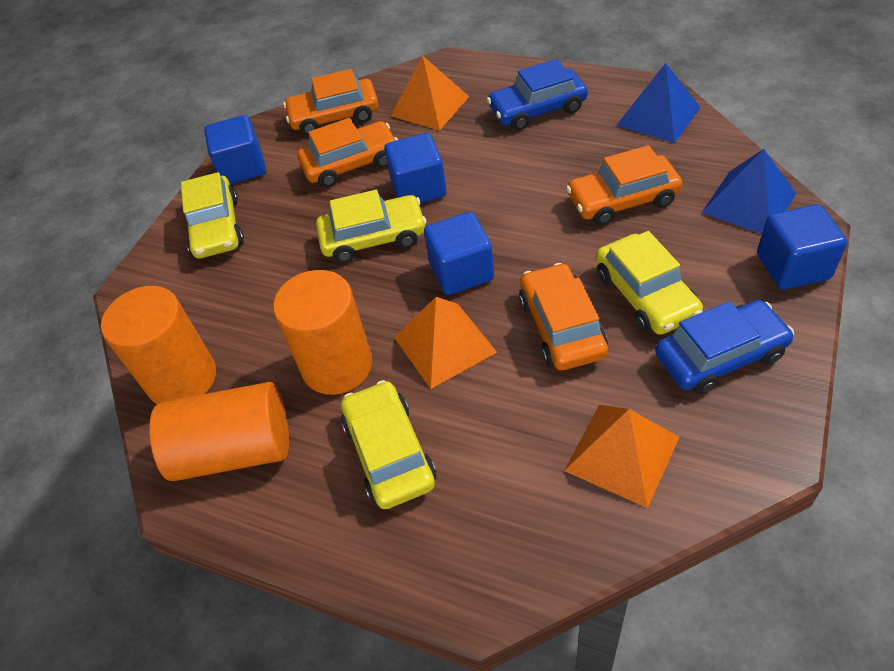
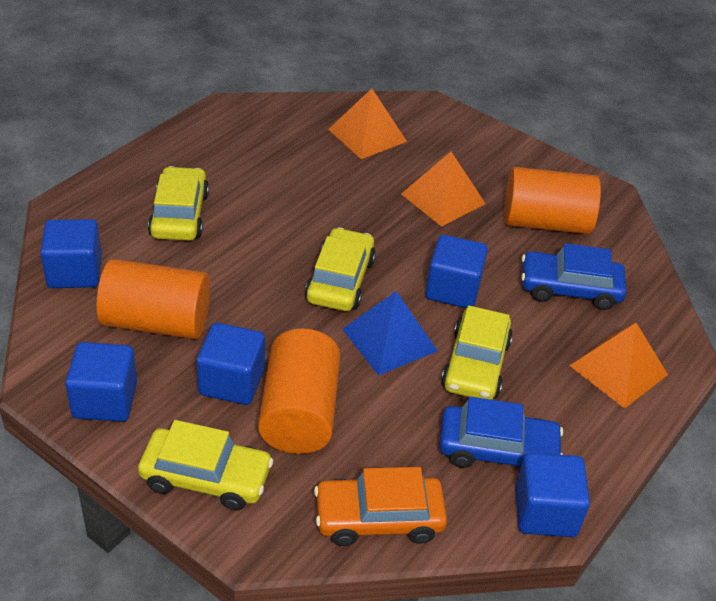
blue cube: 4 -> 5
blue pyramid: 2 -> 1
orange car: 4 -> 1

